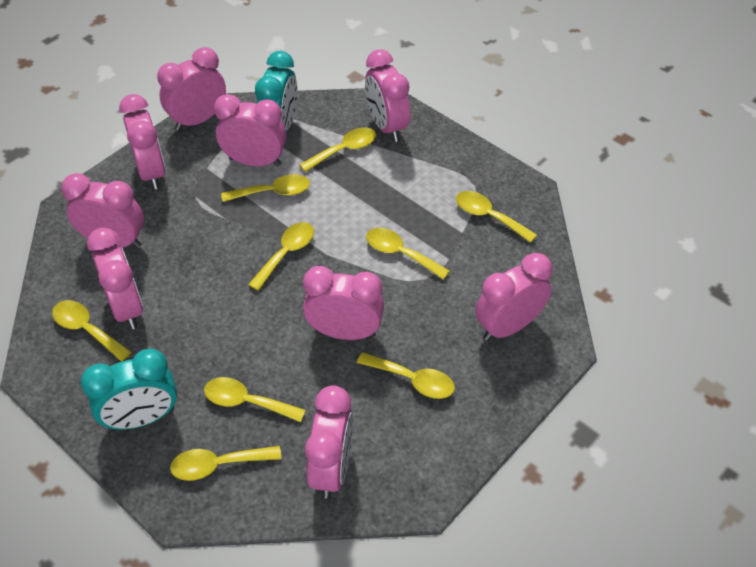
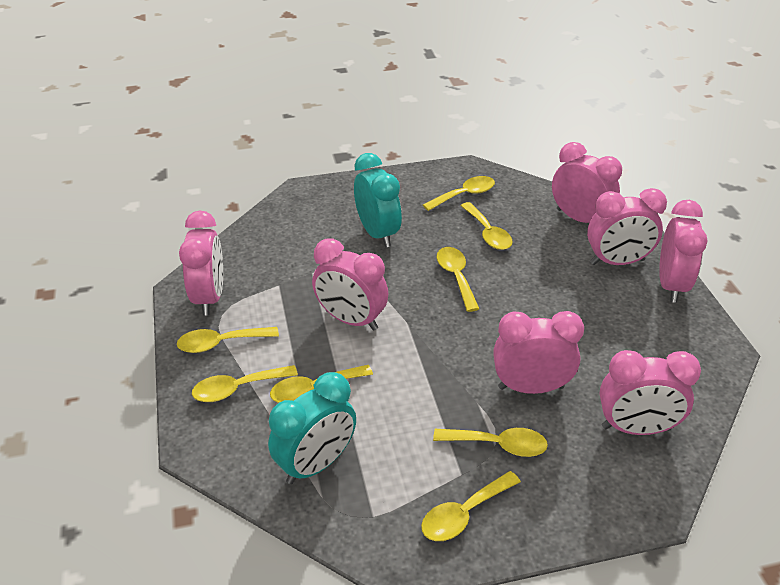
pink clock: 9 -> 7
yellow spoon: 9 -> 8

